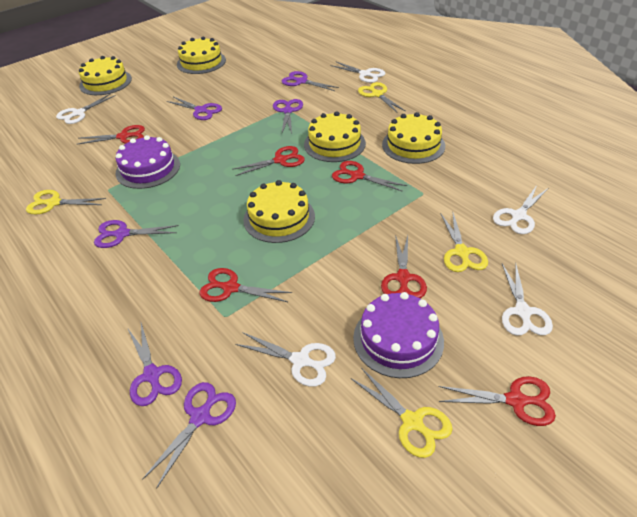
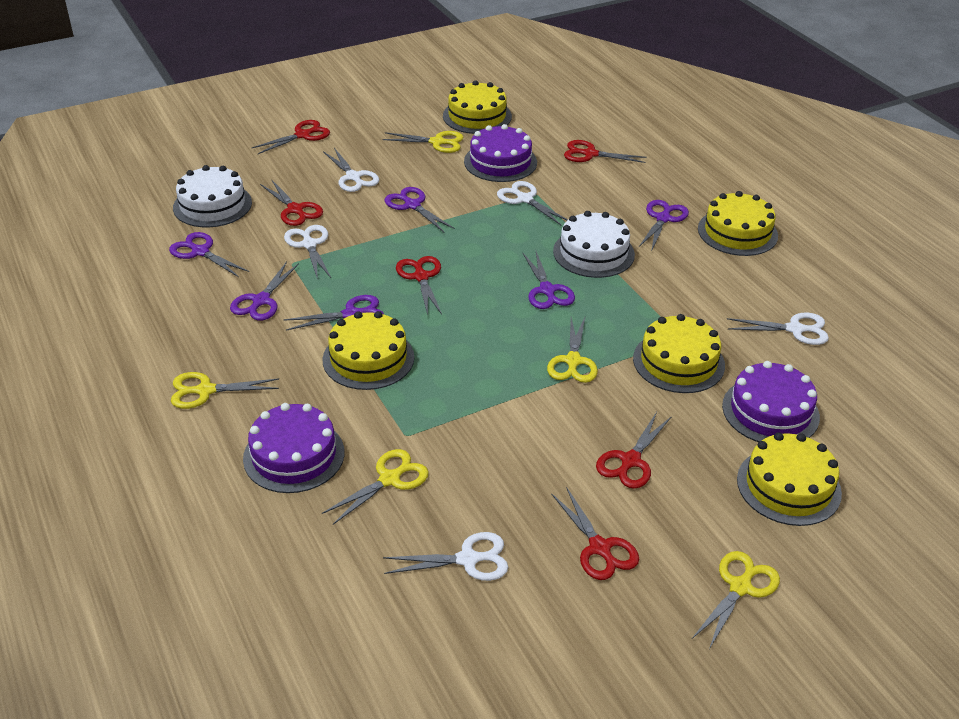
purple cake: 2 -> 3
white cake: 0 -> 2
yellow scissors: 4 -> 5

